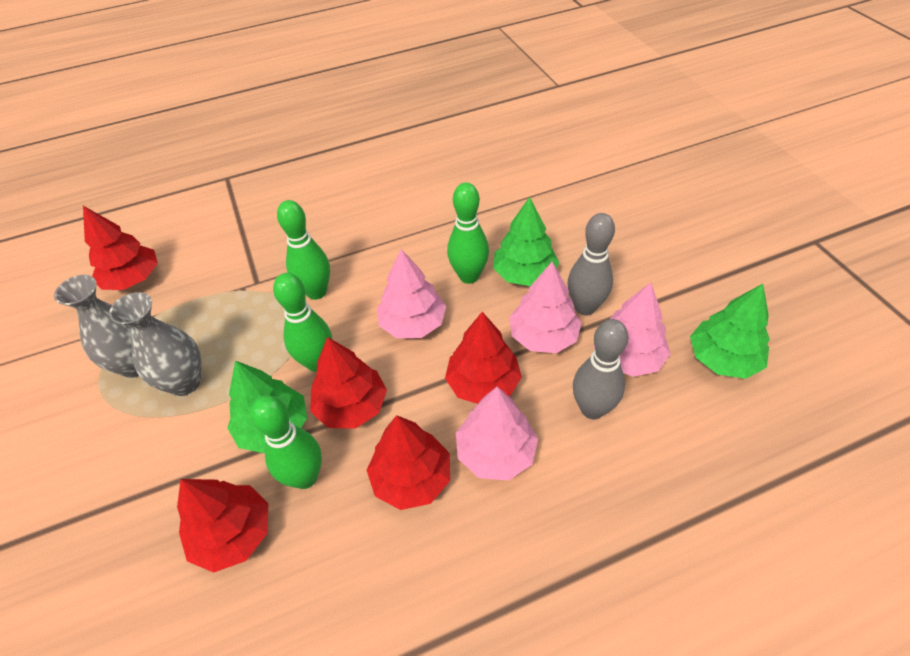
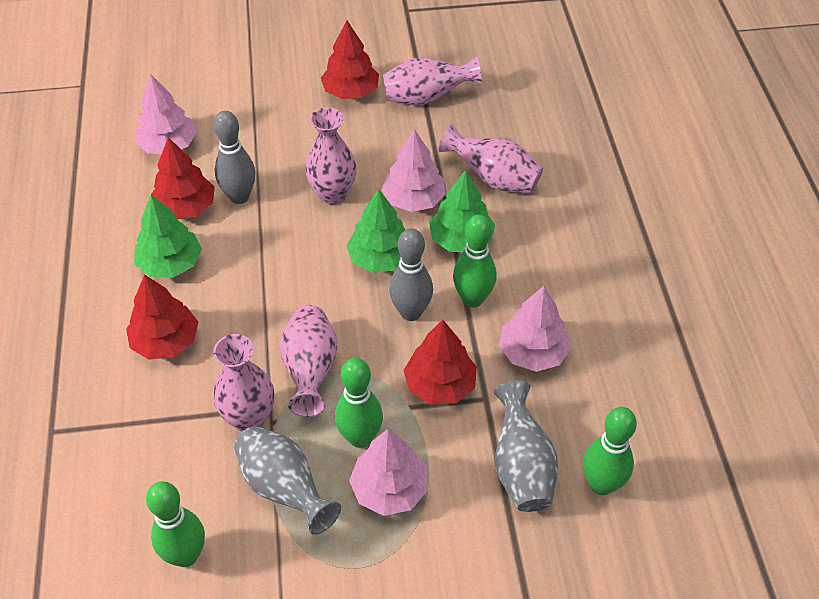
pink vase: 0 -> 5
red tree: 5 -> 4

